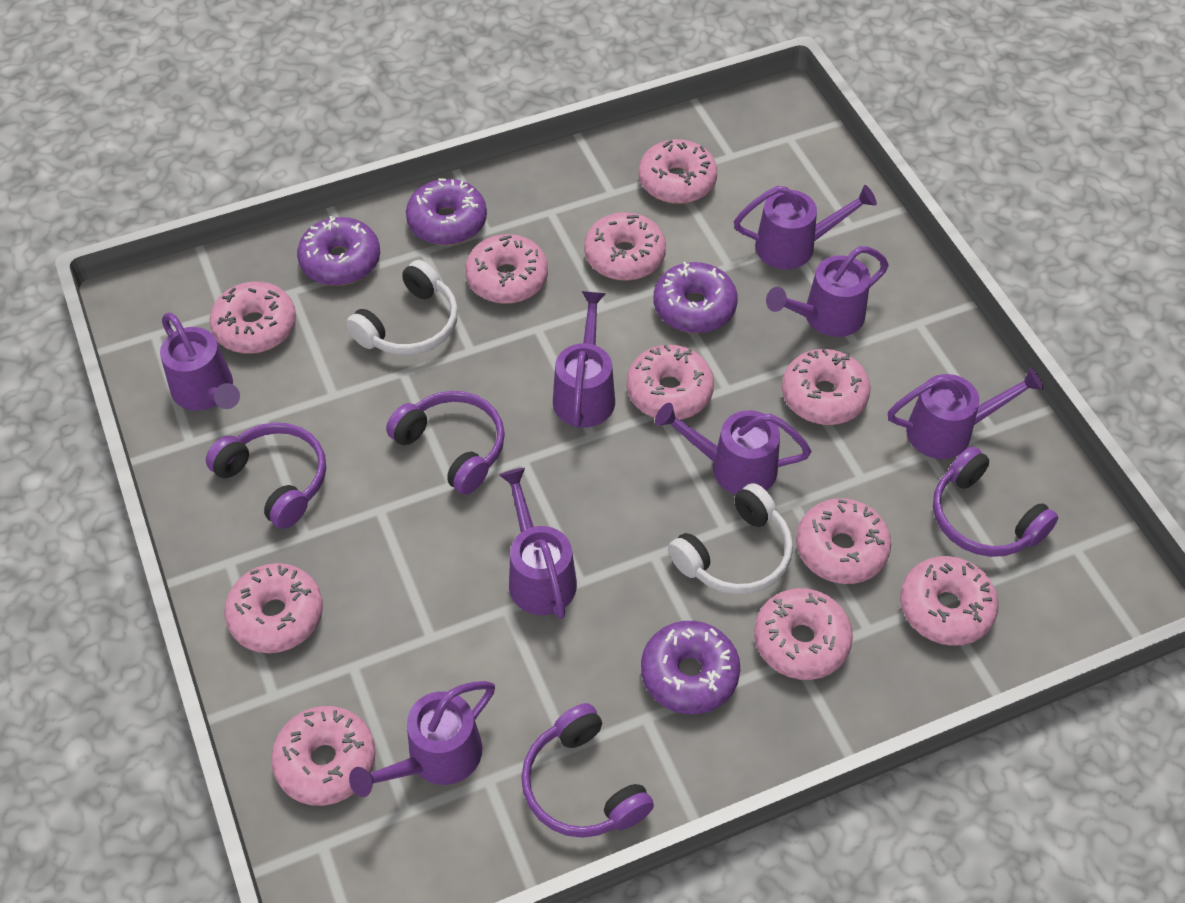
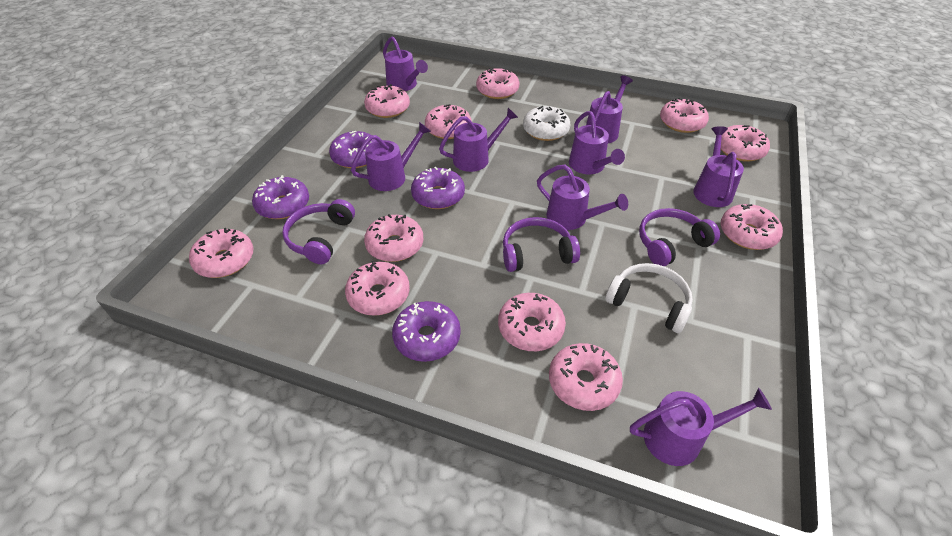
purple headphones: 4 -> 3
white donut: 0 -> 1
white headphones: 2 -> 1

